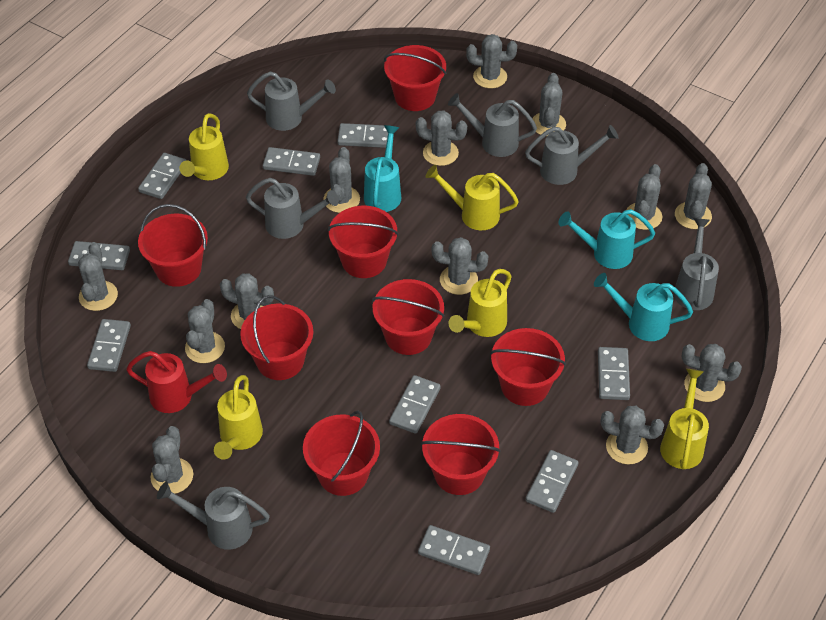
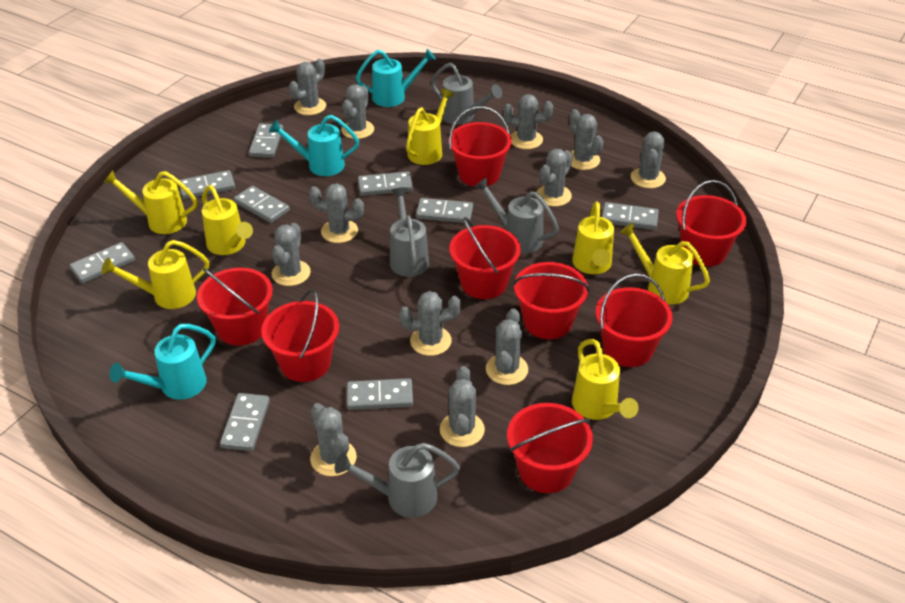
grey cactus: 13 -> 12
grey watering can: 6 -> 4
red watering can: 1 -> 0
yellow watering can: 5 -> 7

